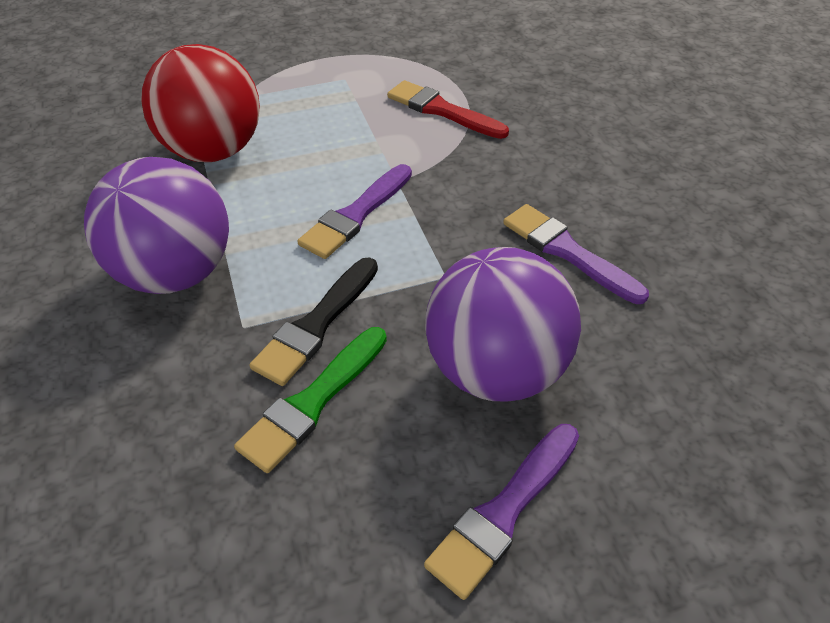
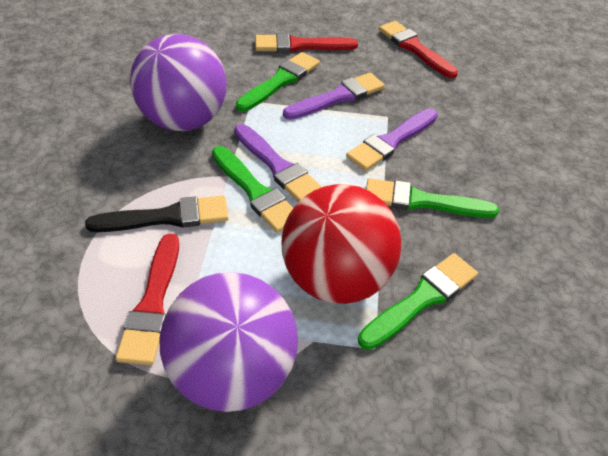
green brush: 1 -> 4
red brush: 1 -> 3

